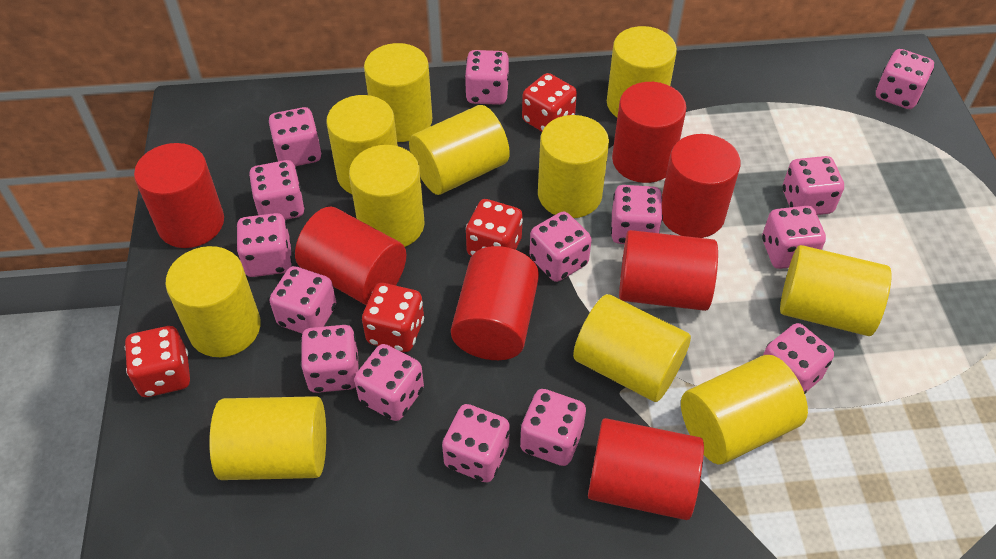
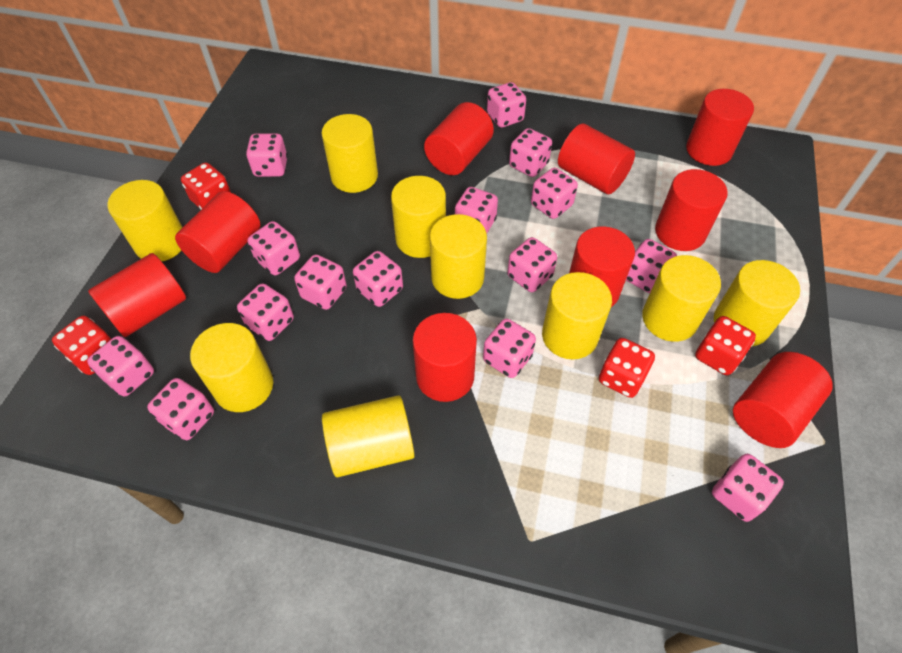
red cylinder: 7 -> 9
yellow cylinder: 11 -> 9

